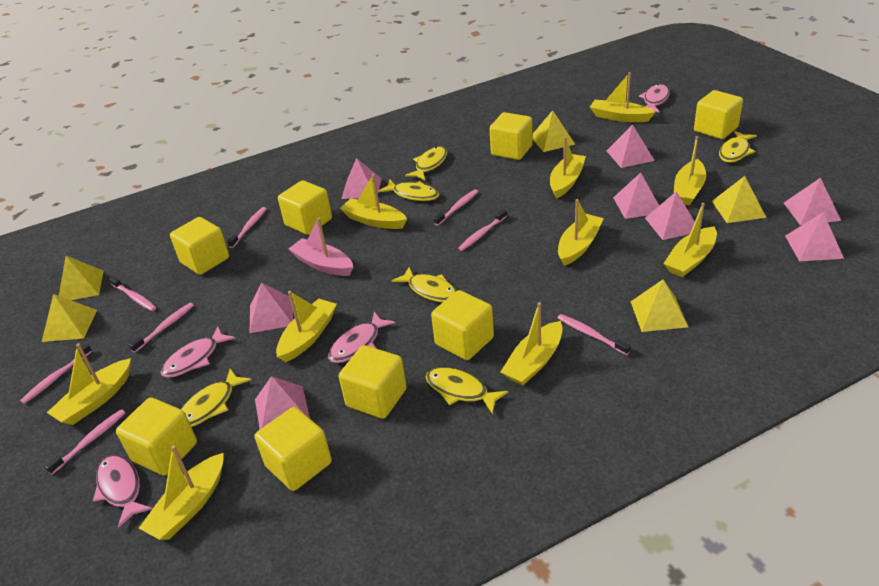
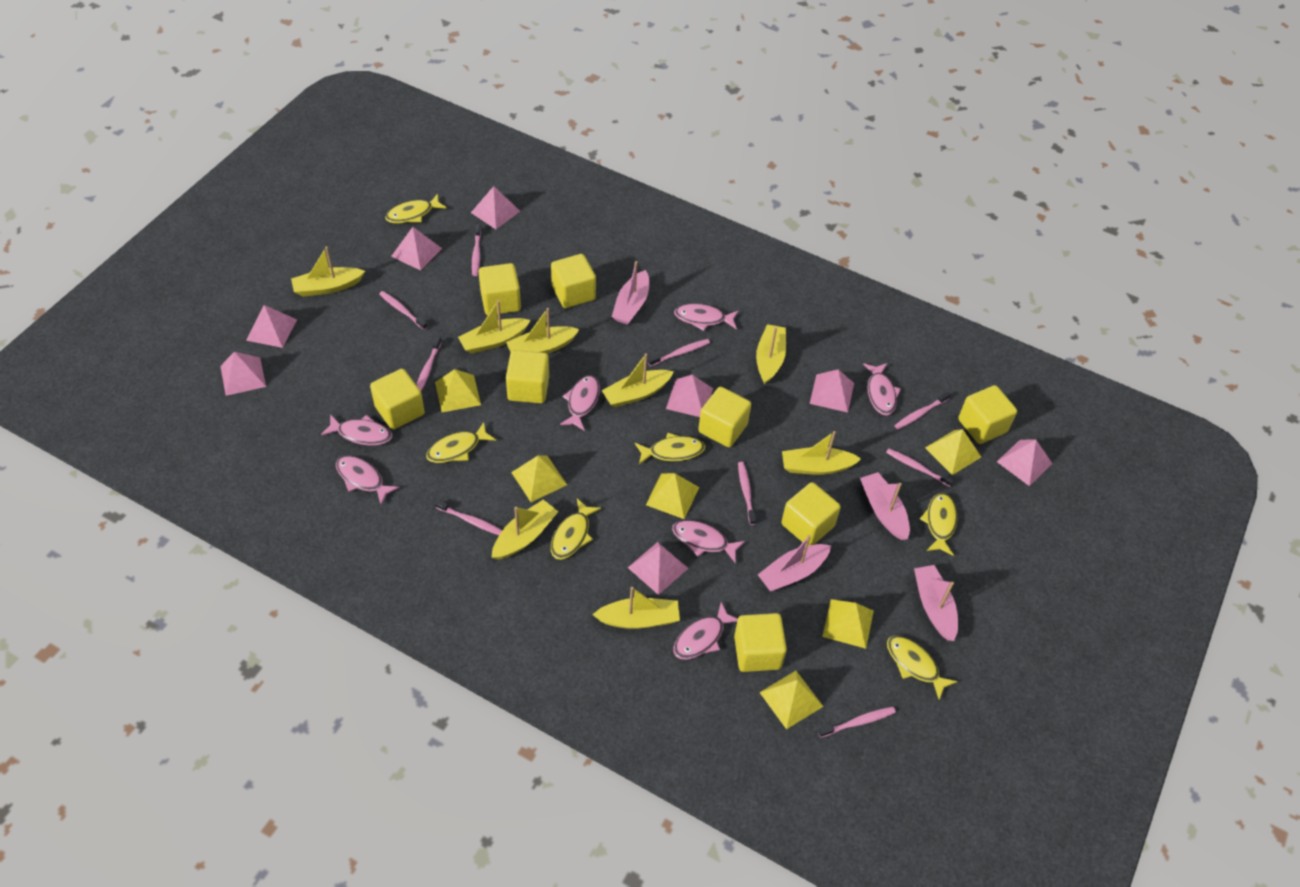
pink boat: 1 -> 4
pink fish: 4 -> 7
pink toothbrush: 8 -> 9
yellow boat: 10 -> 8
yellow pyramid: 5 -> 6

